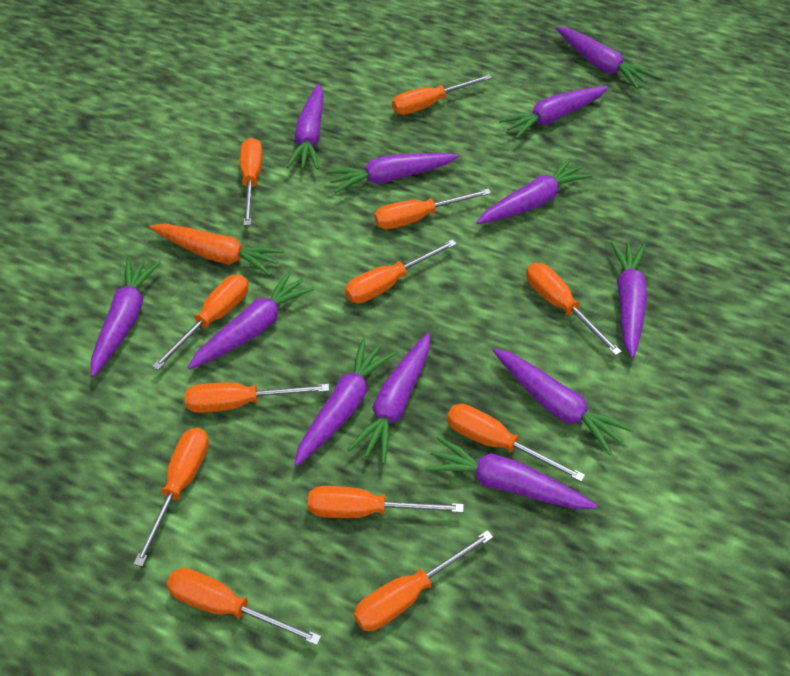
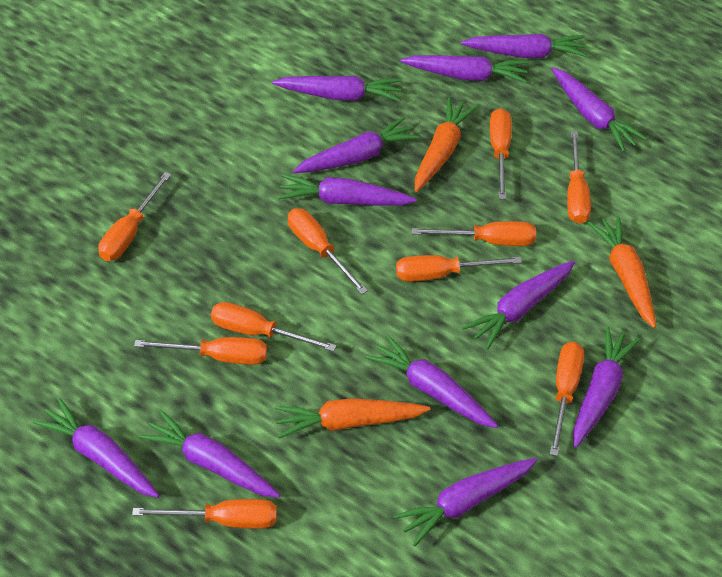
orange carrot: 1 -> 3
orange screwdriver: 12 -> 10

